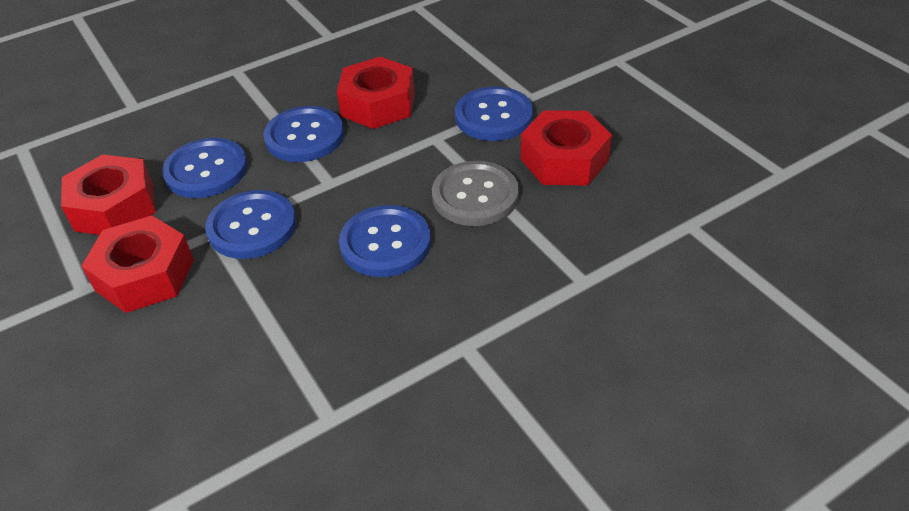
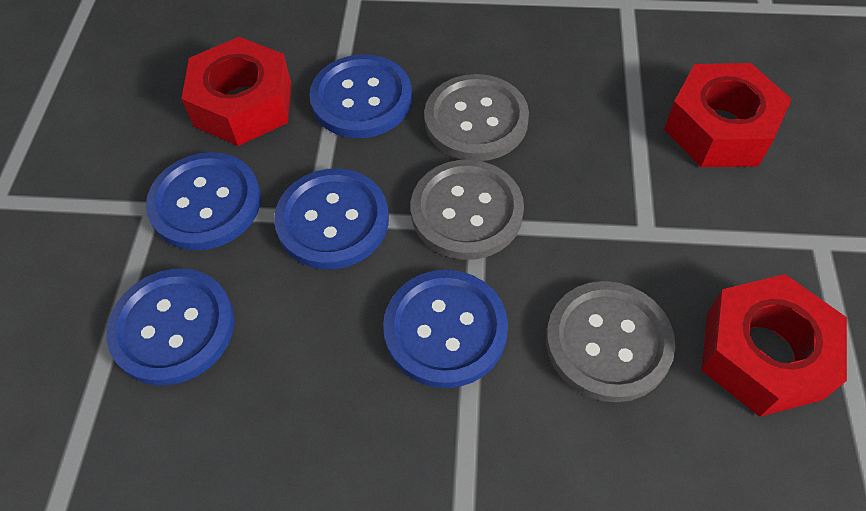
grey button: 1 -> 3
red nut: 4 -> 3

